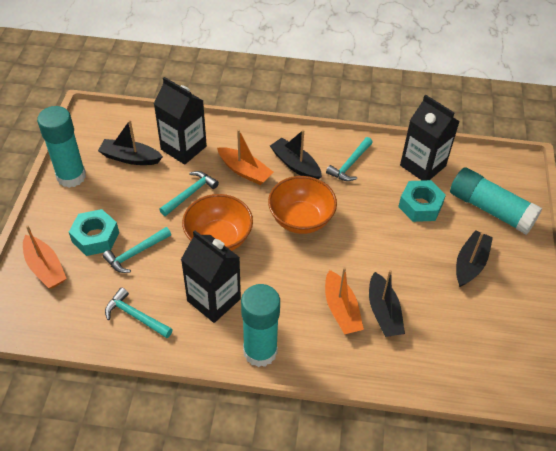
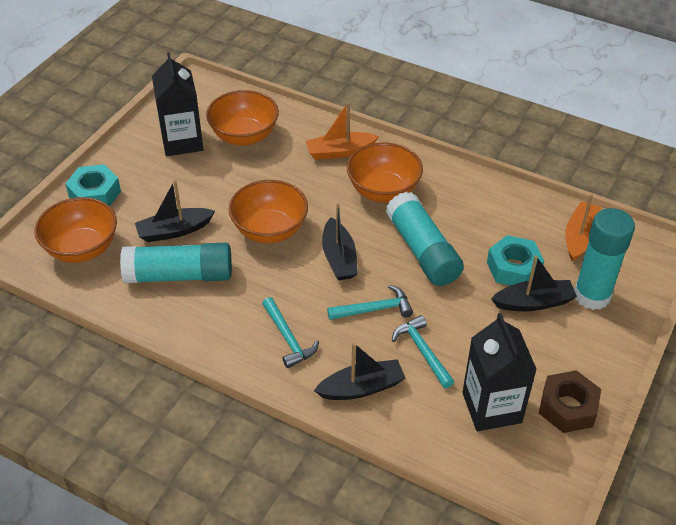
black carton: 3 -> 2
brown nut: 0 -> 1
orange boat: 3 -> 2
orange bowl: 2 -> 4
turquoise hammer: 4 -> 3

